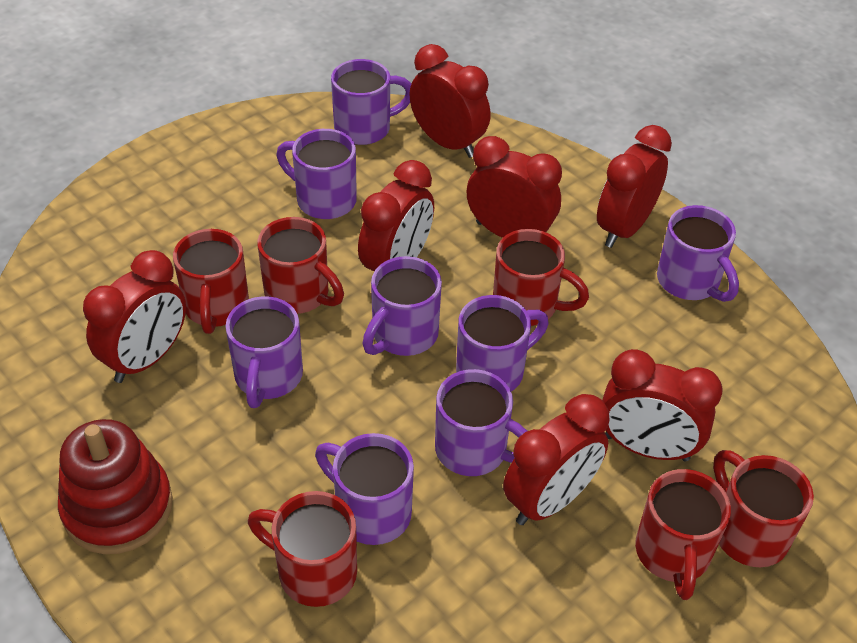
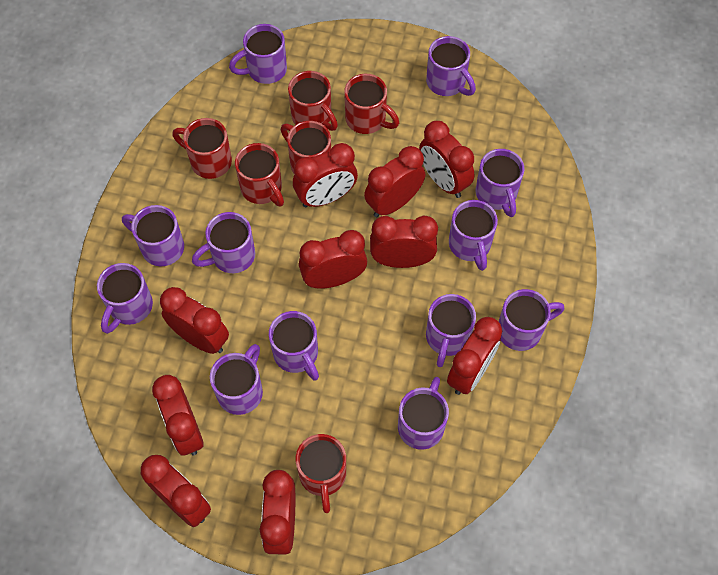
purple mug: 8 -> 12
red clock: 7 -> 10
red stacking toy: 1 -> 0

